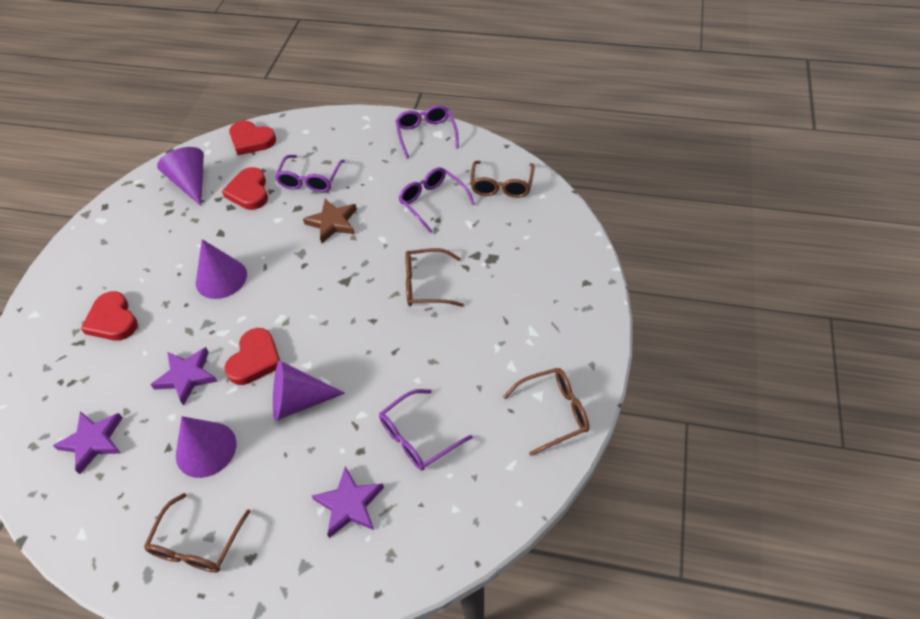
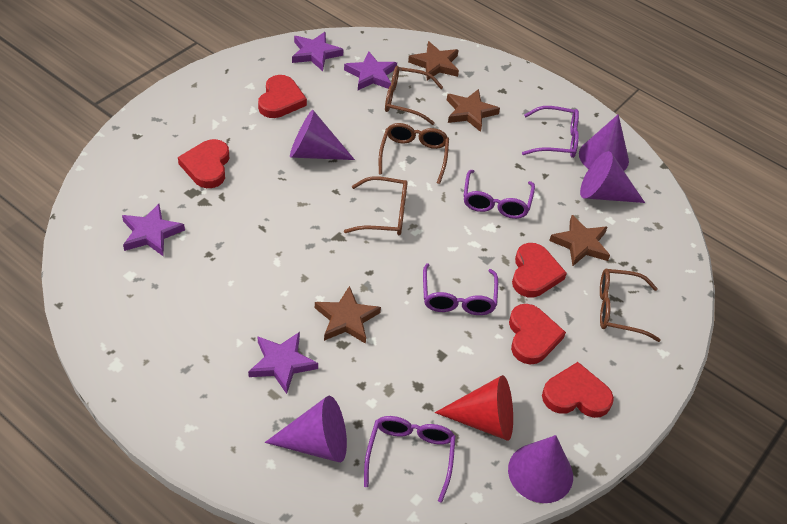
brown star: 1 -> 4
purple cone: 4 -> 5
purple star: 3 -> 4
red cone: 0 -> 1
red heart: 4 -> 5

